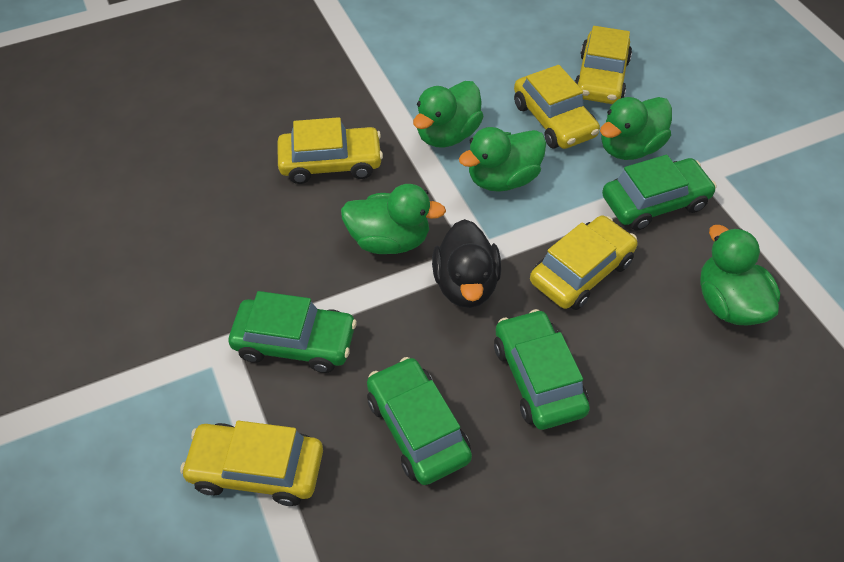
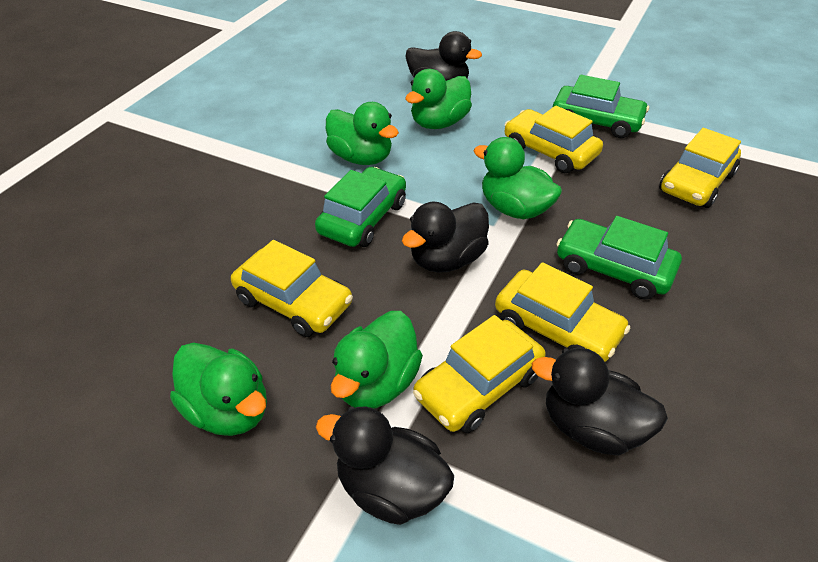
black duck: 1 -> 4
green car: 4 -> 3

